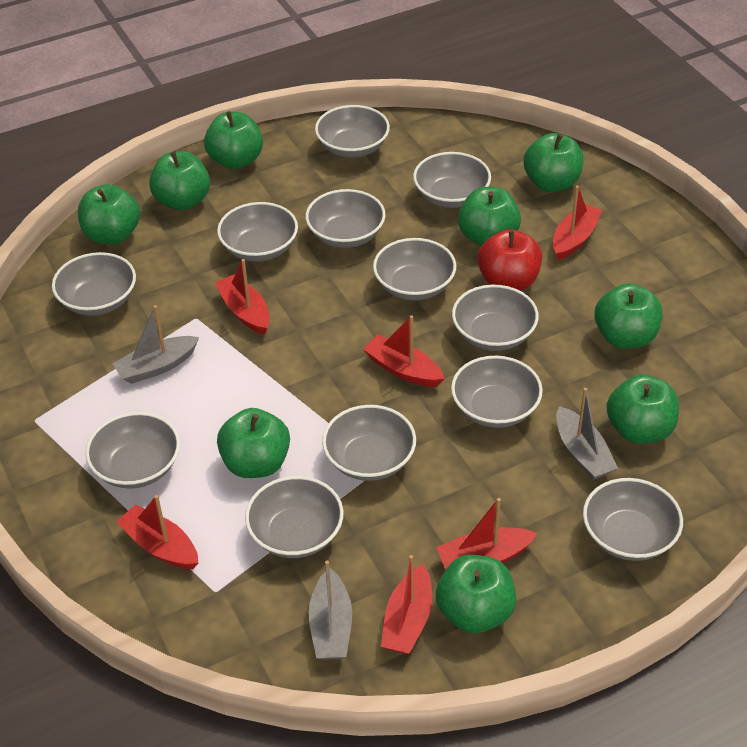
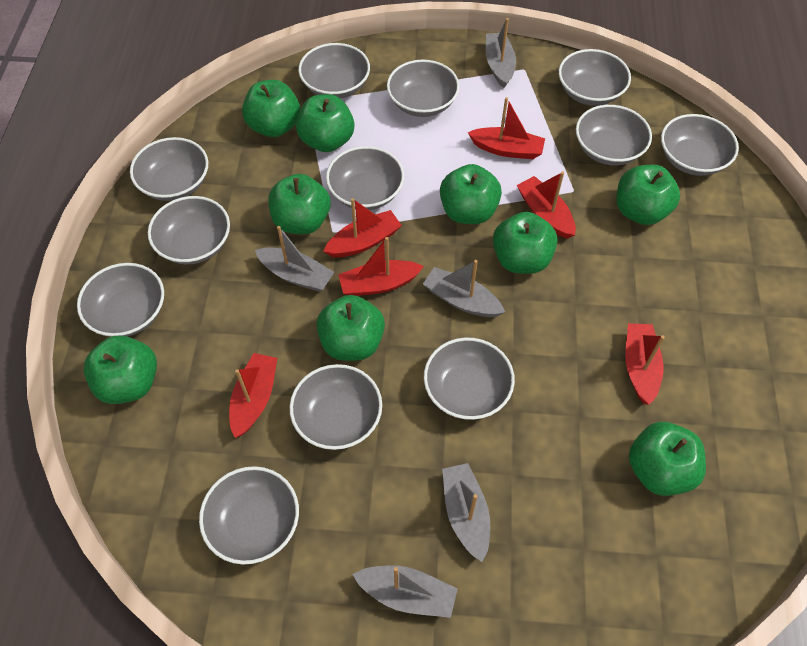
grey boat: 3 -> 5
red apple: 1 -> 0

